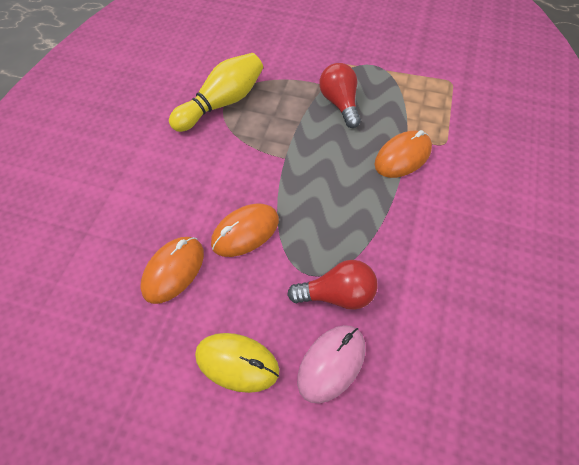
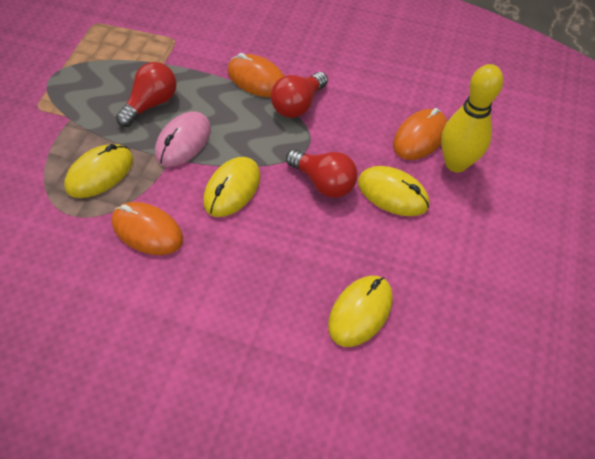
red light bulb: 2 -> 3
yellow mouse: 1 -> 4

